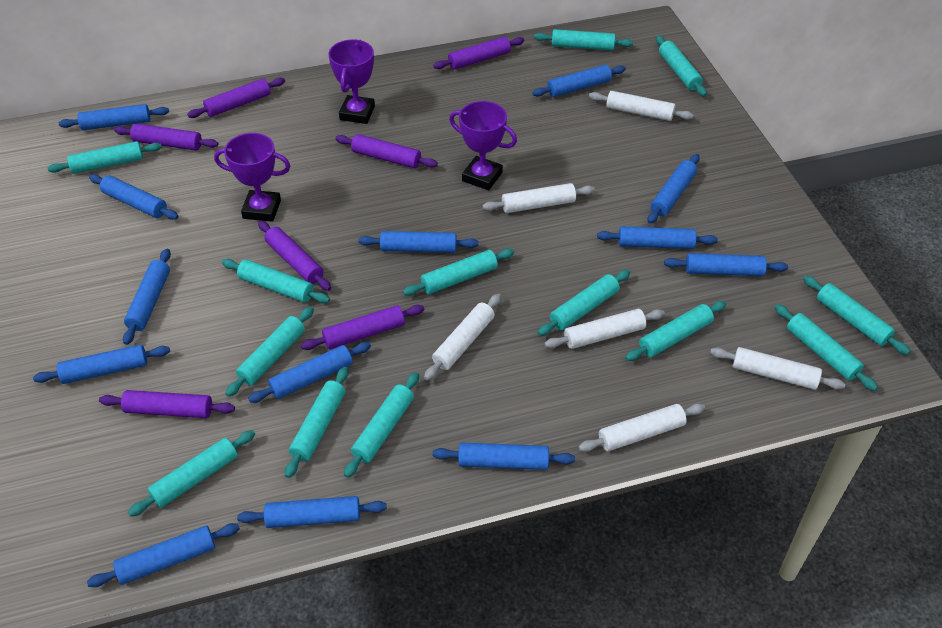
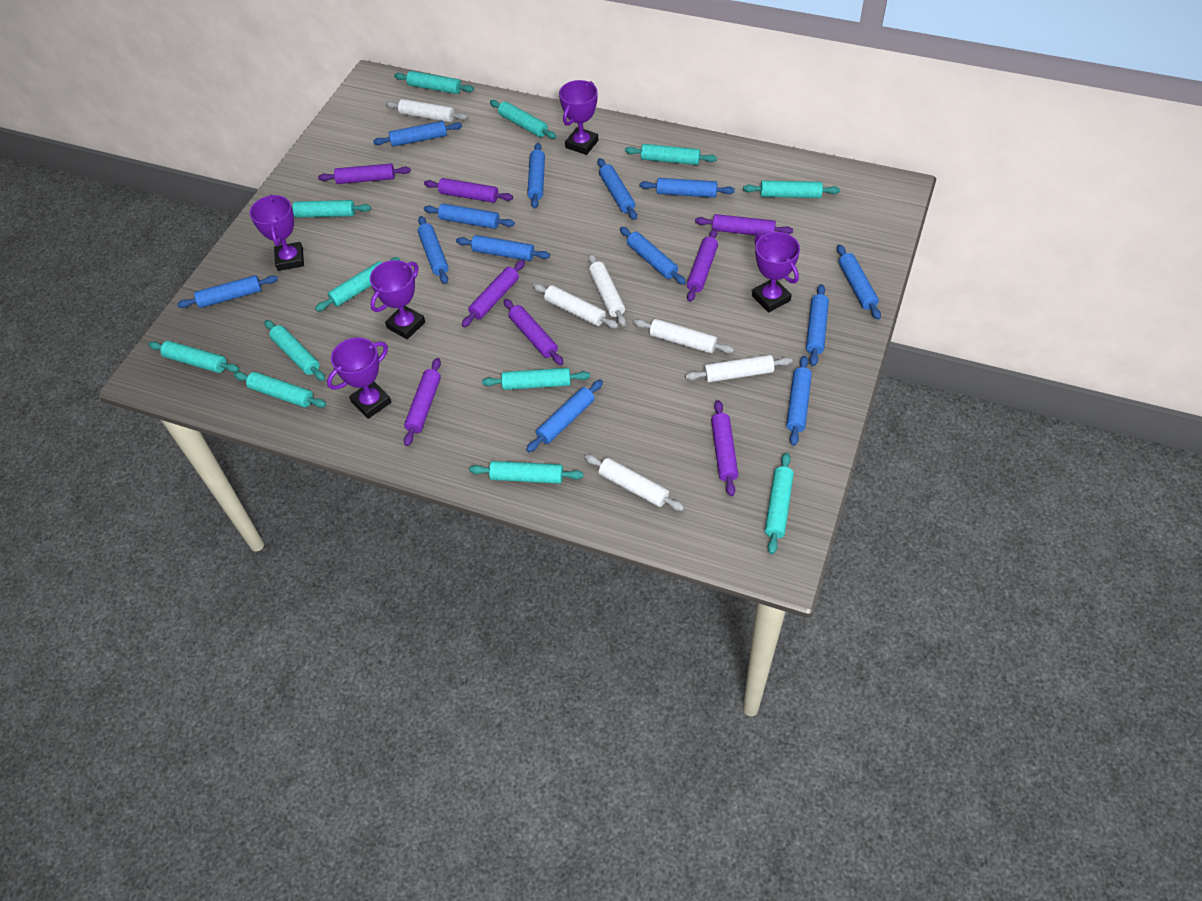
purple rolling pin: 7 -> 8
purple trophy: 3 -> 5
turquoise rolling pin: 13 -> 12

